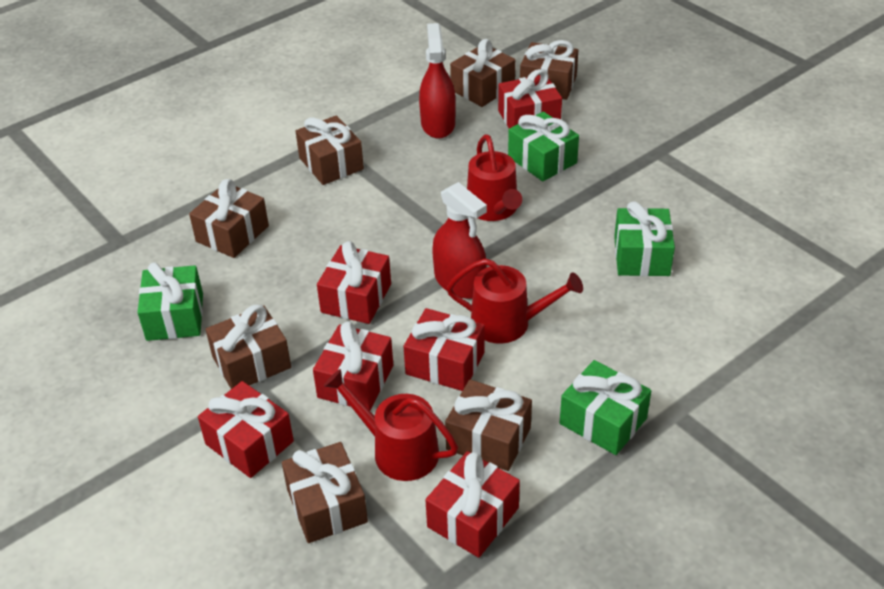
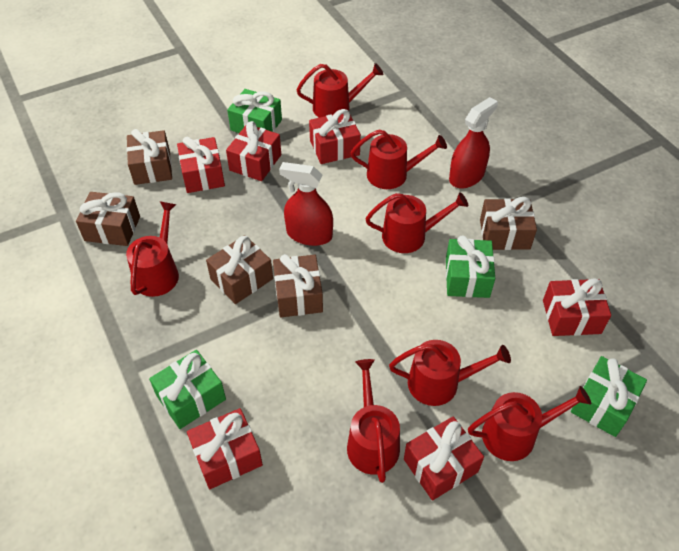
brown gift: 7 -> 5
red watering can: 3 -> 7

